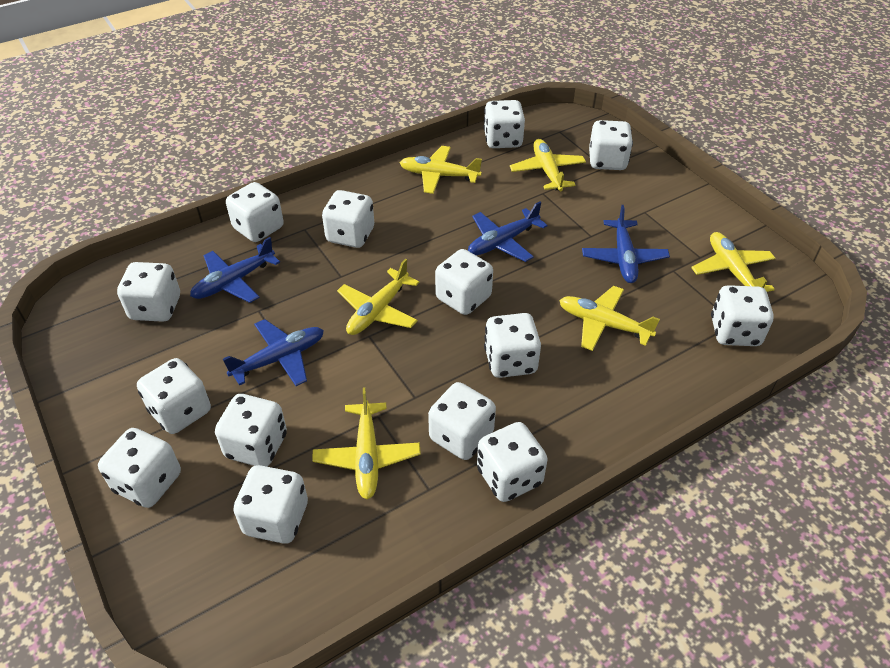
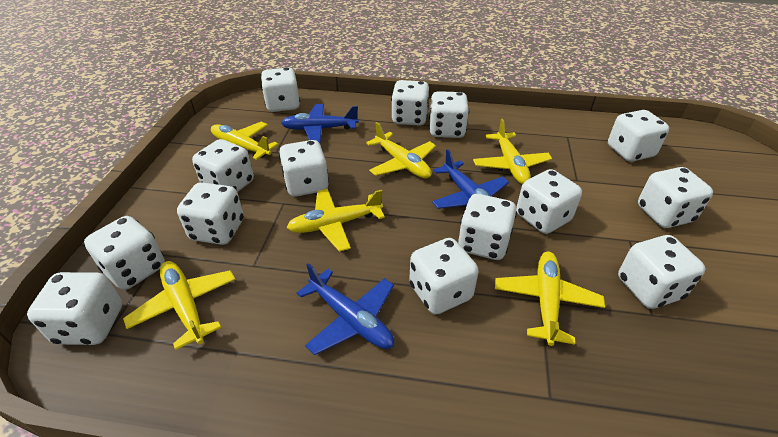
blue plane: 4 -> 3

